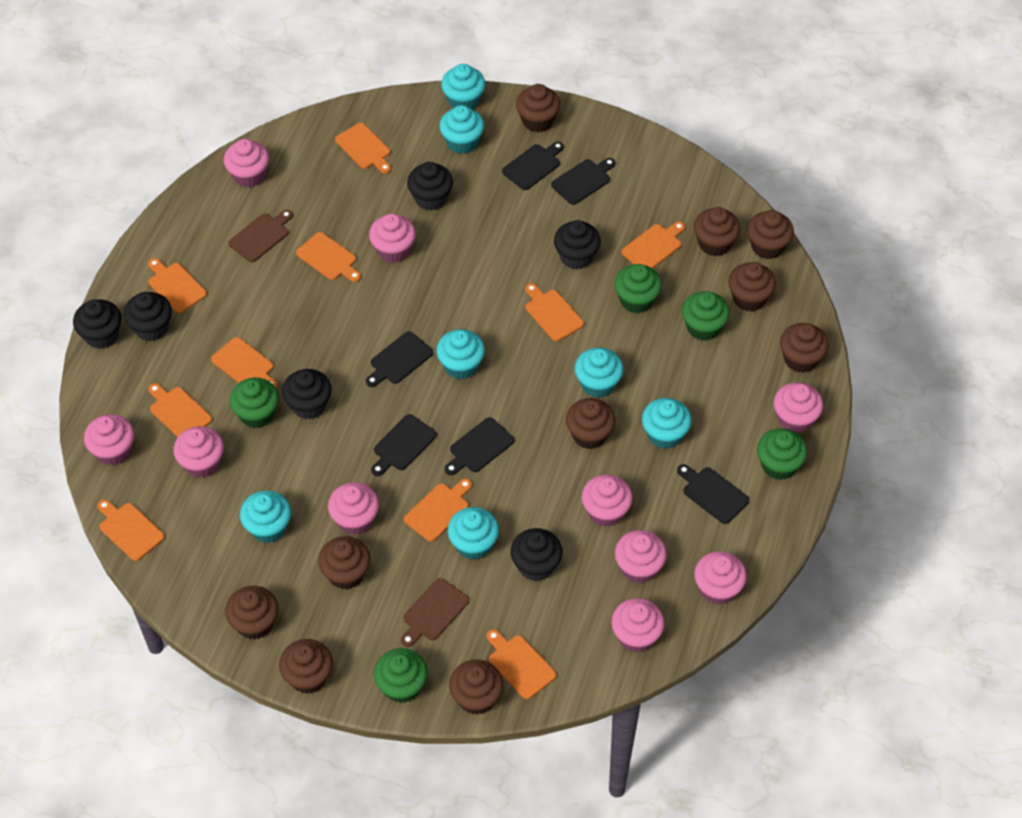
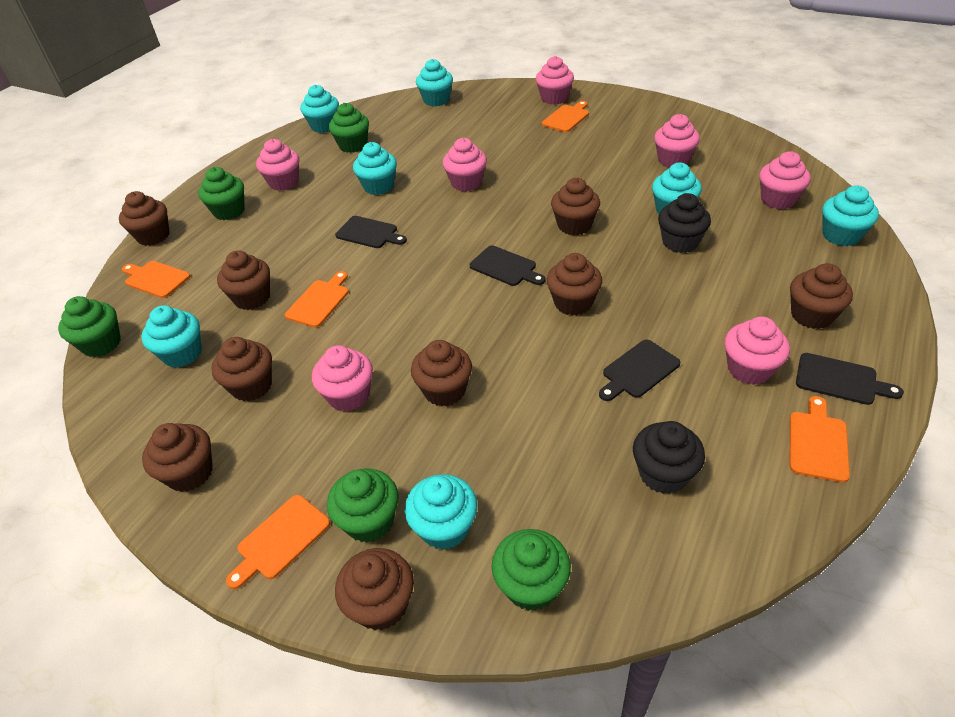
black cupcake: 6 -> 2
black cutting board: 6 -> 4
brown cupcake: 10 -> 9
brown cutting board: 2 -> 0
orange cutting board: 10 -> 5
pink cupcake: 10 -> 7

